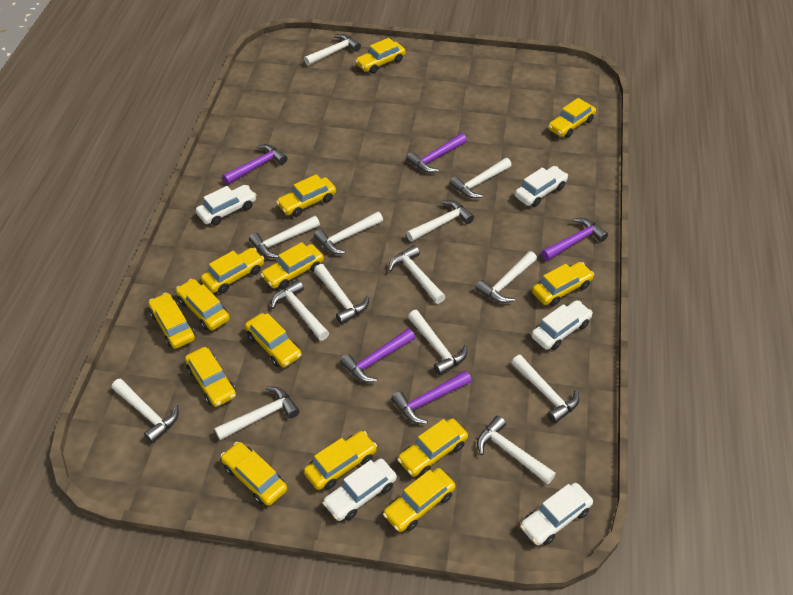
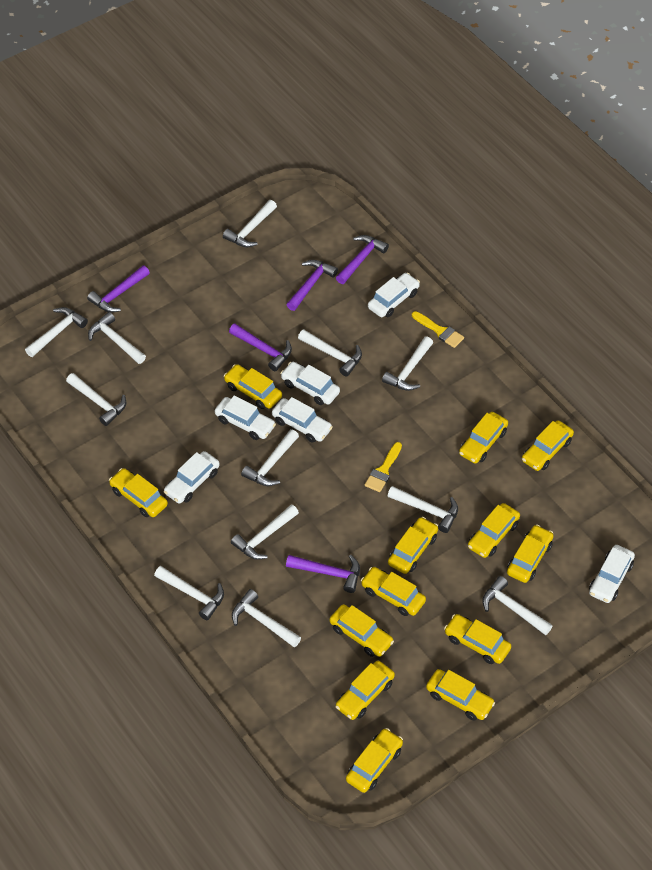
white car: 5 -> 6
white hammer: 14 -> 12
yellow brush: 0 -> 2
yellow car: 14 -> 13

